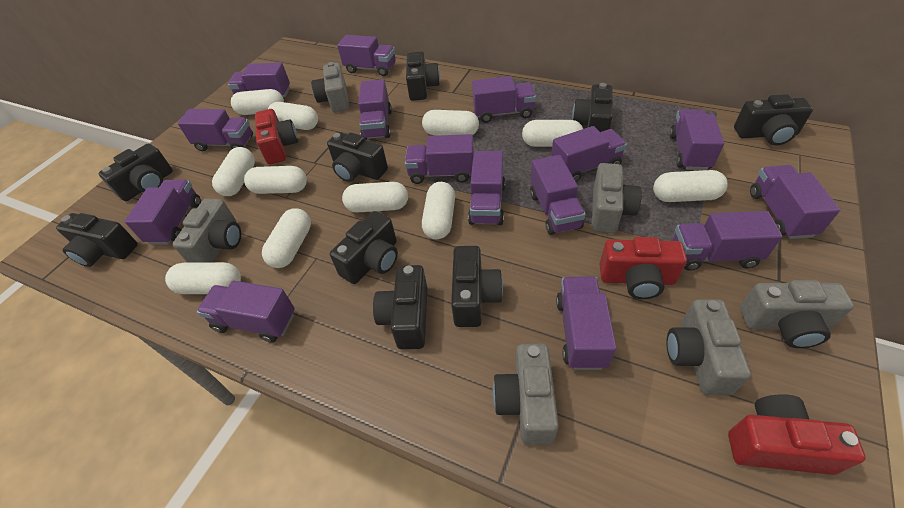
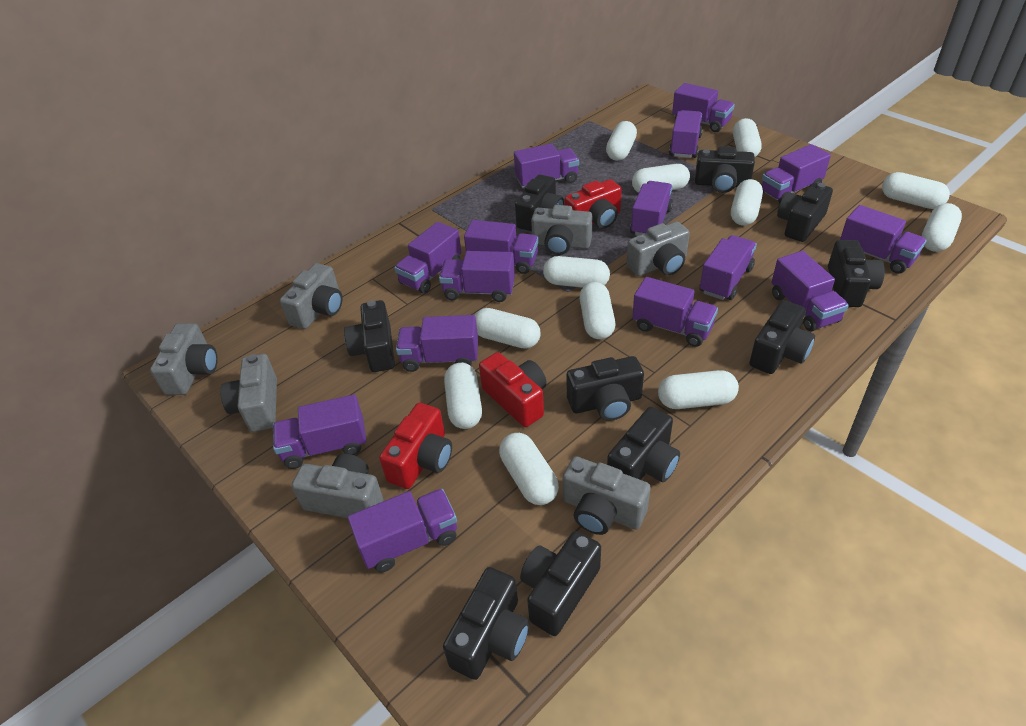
black camera: 9 -> 10
grey camera: 6 -> 7
white capsule: 11 -> 12

